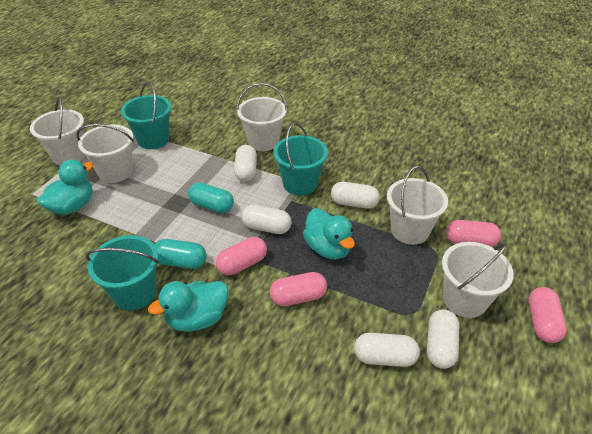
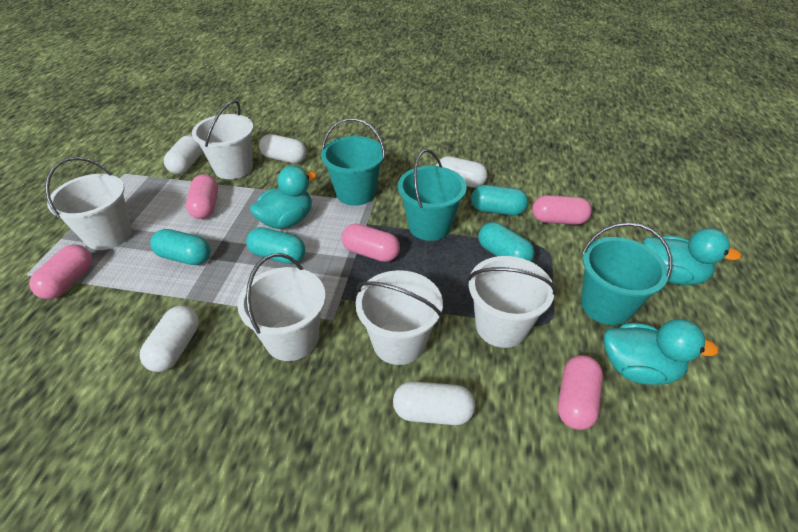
pink capsule: 4 -> 5
turquoise capsule: 2 -> 4

